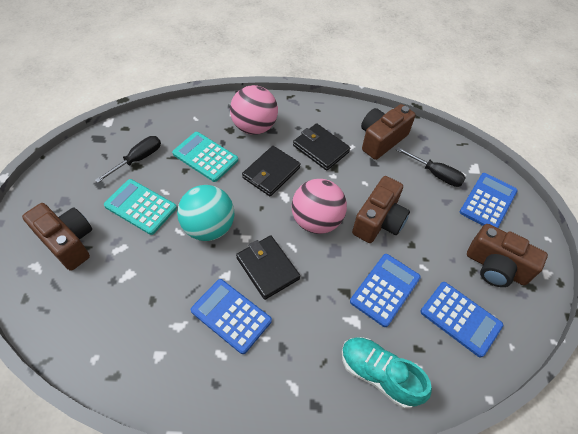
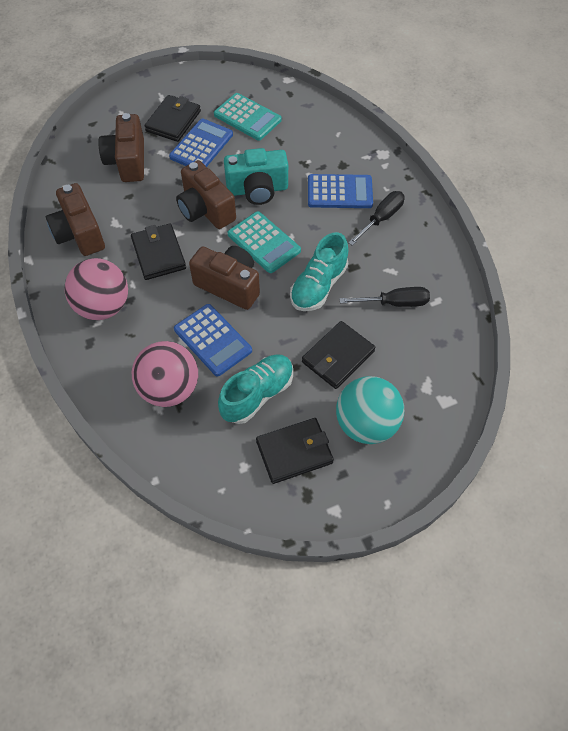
black wallet: 3 -> 4
blue calculator: 4 -> 3
turquoise camera: 0 -> 1
turquoise shoe: 1 -> 2

